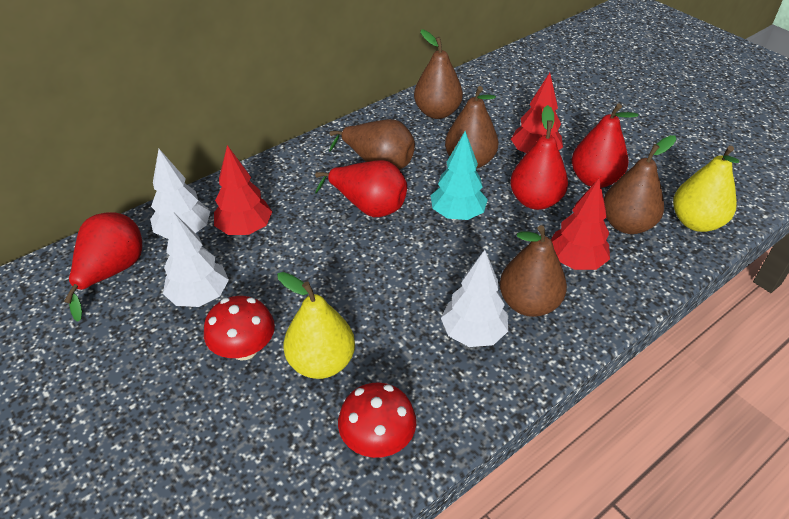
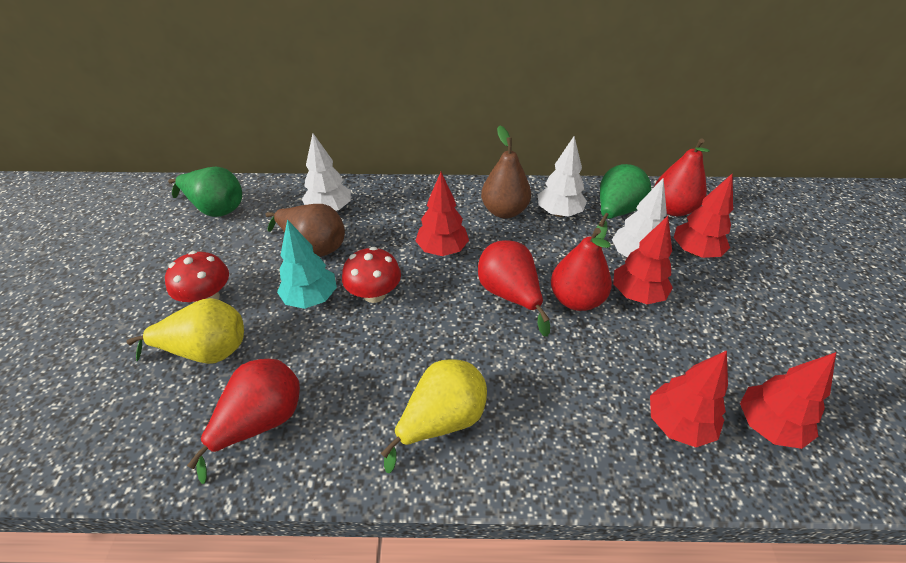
brown pear: 5 -> 2
green pear: 0 -> 2
red tree: 3 -> 5

